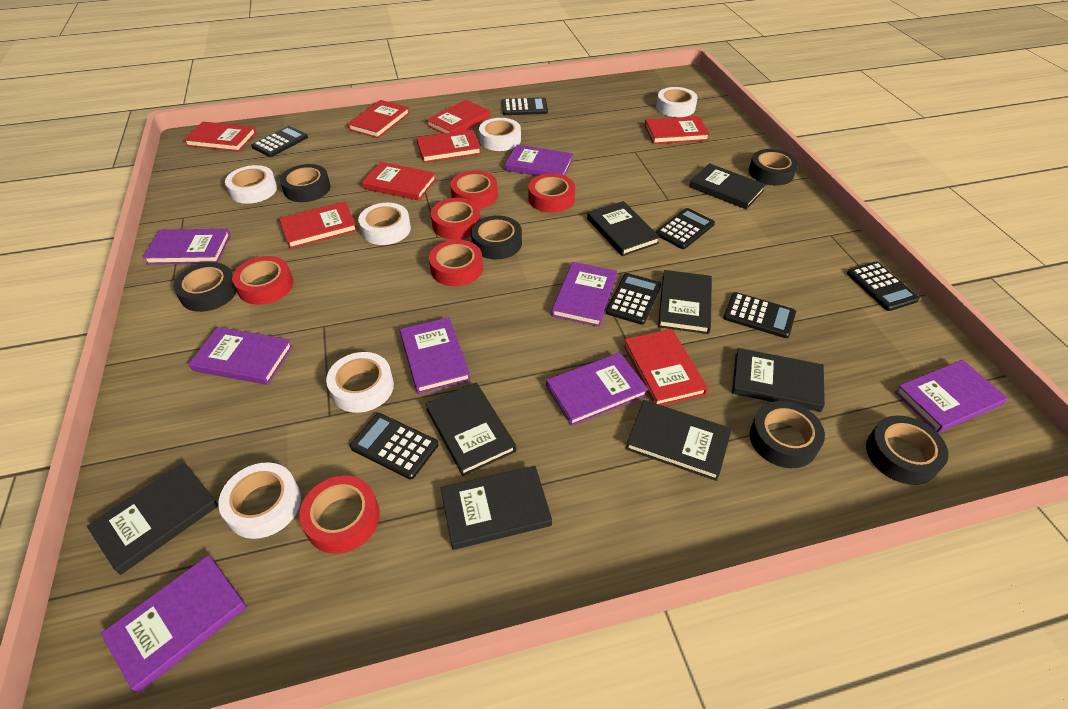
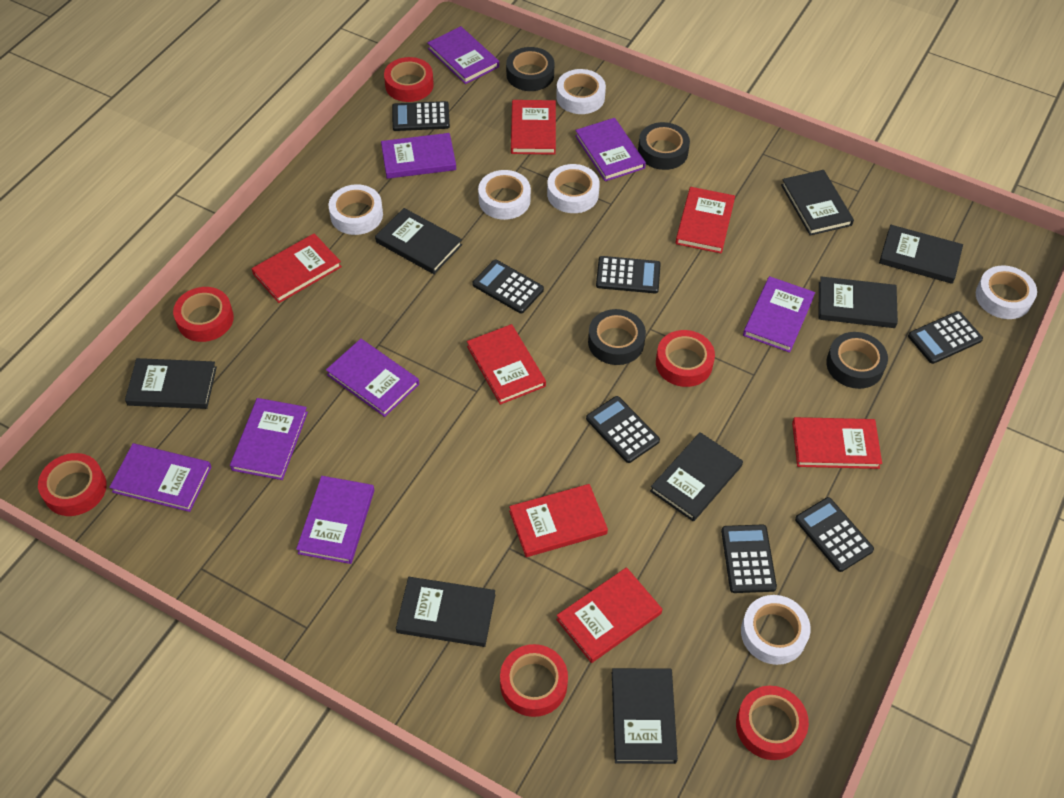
black tape: 6 -> 4
red book: 8 -> 7

